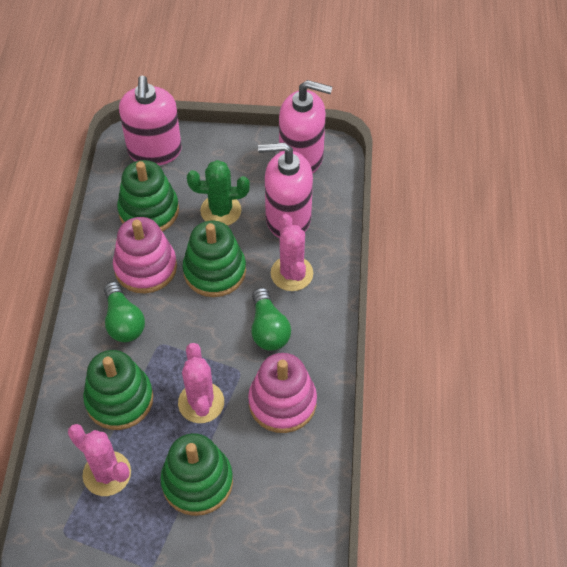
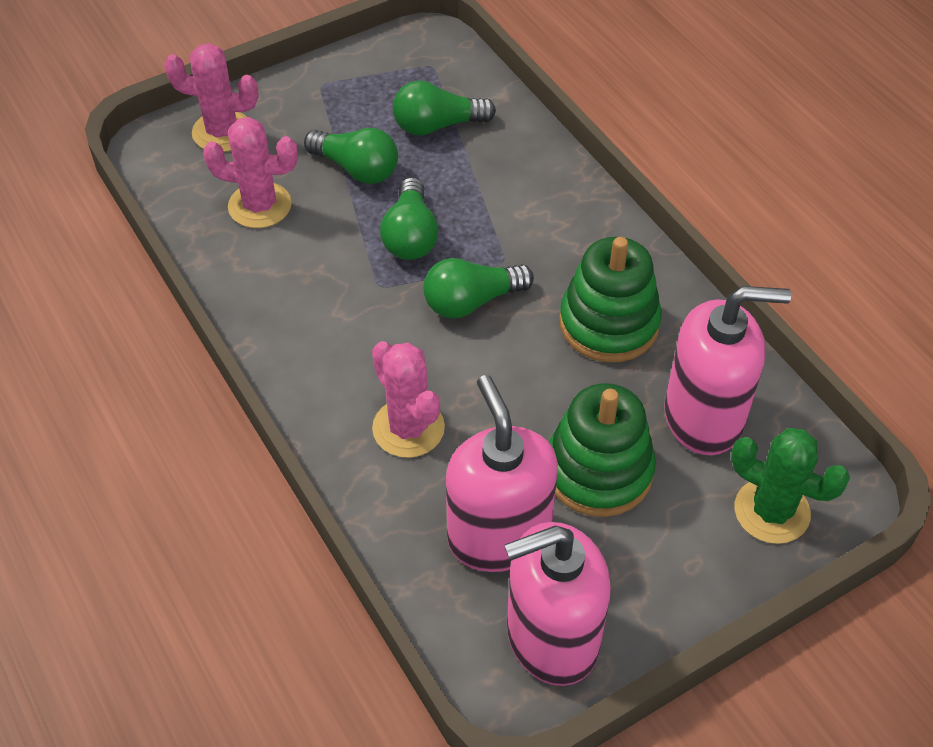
green light bulb: 2 -> 4
green stacking toy: 4 -> 2
pink stacking toy: 2 -> 0

